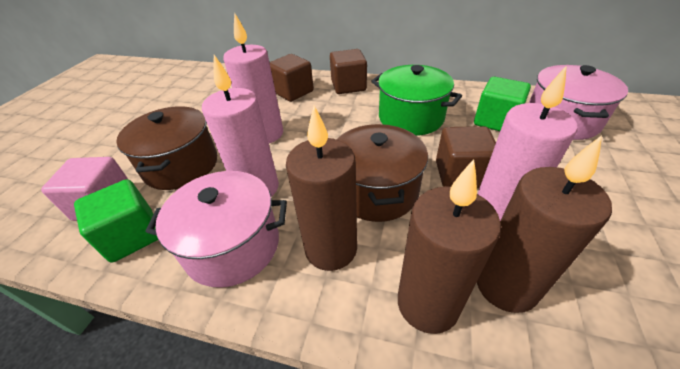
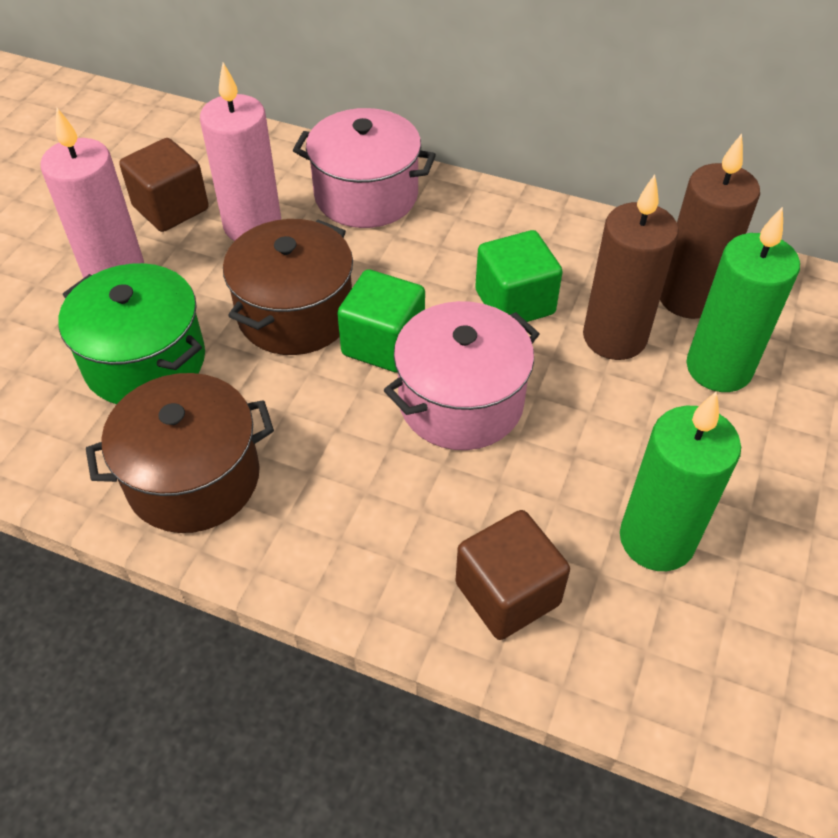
brown candle: 3 -> 2
brown cube: 3 -> 2
green candle: 0 -> 2
pink candle: 3 -> 2
pink cube: 1 -> 0

